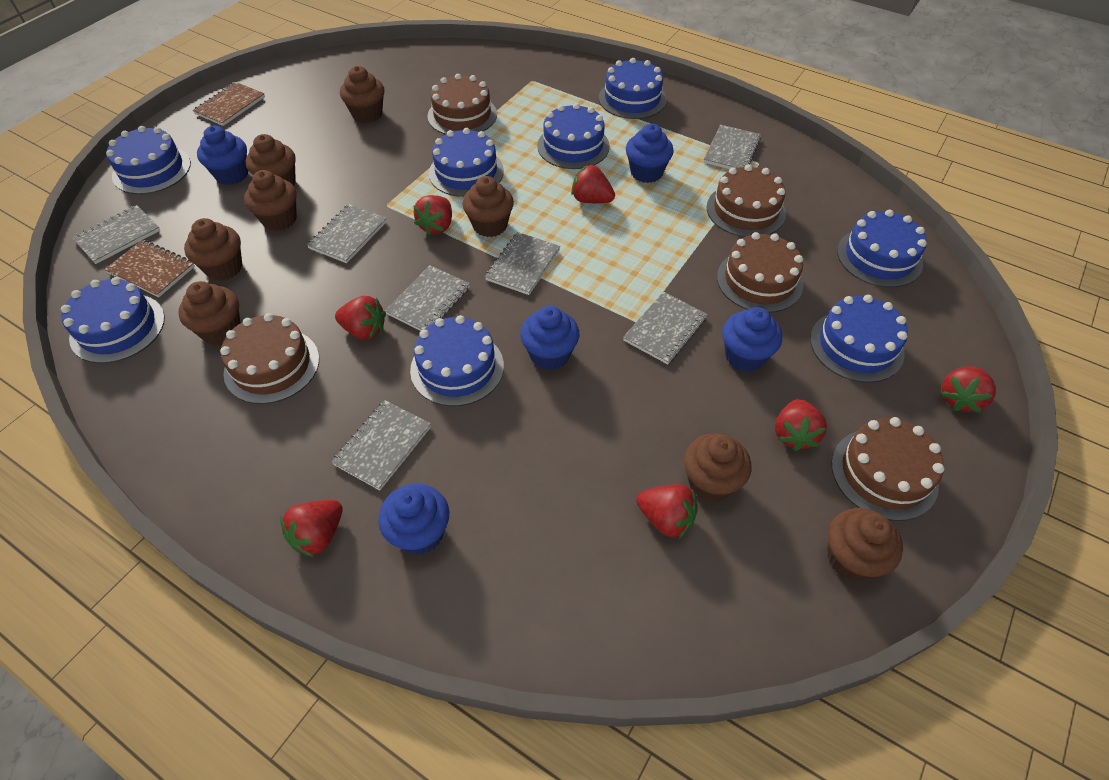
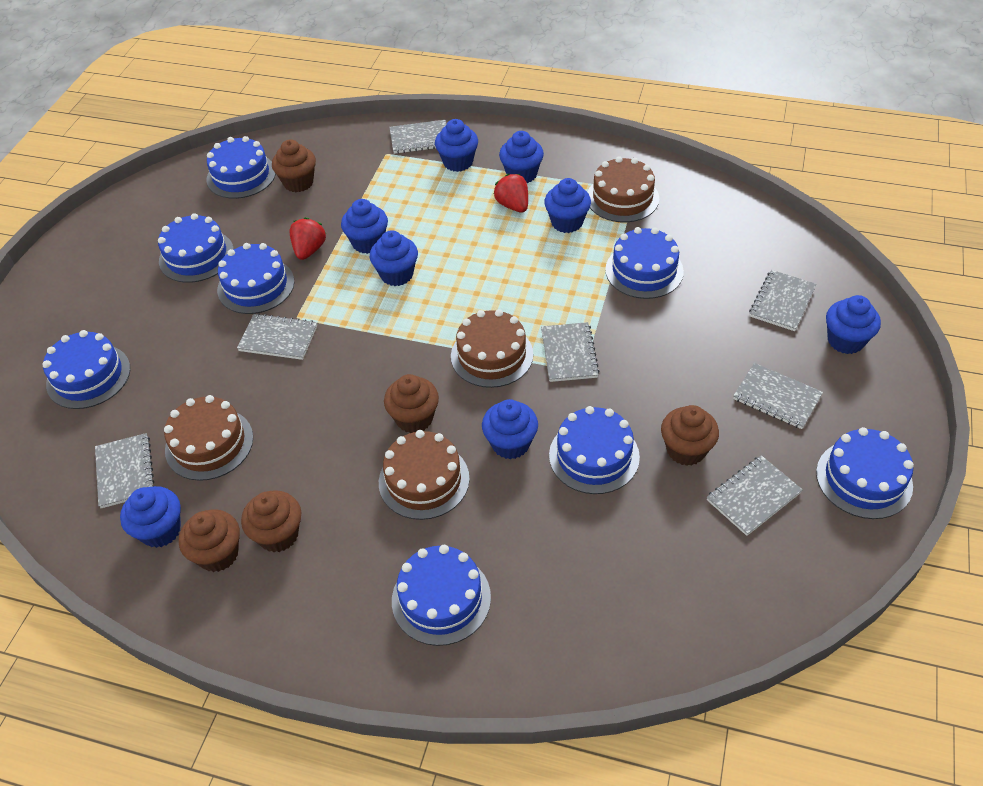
blue cupcake: 5 -> 8
brown cake: 5 -> 4
brown cupcake: 8 -> 5
brown notebook: 2 -> 0
red strawberry: 7 -> 2

